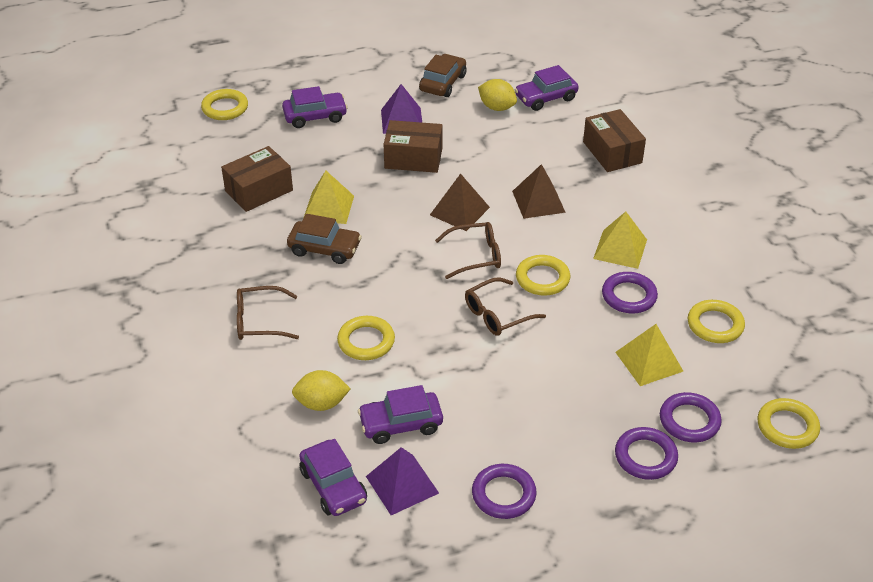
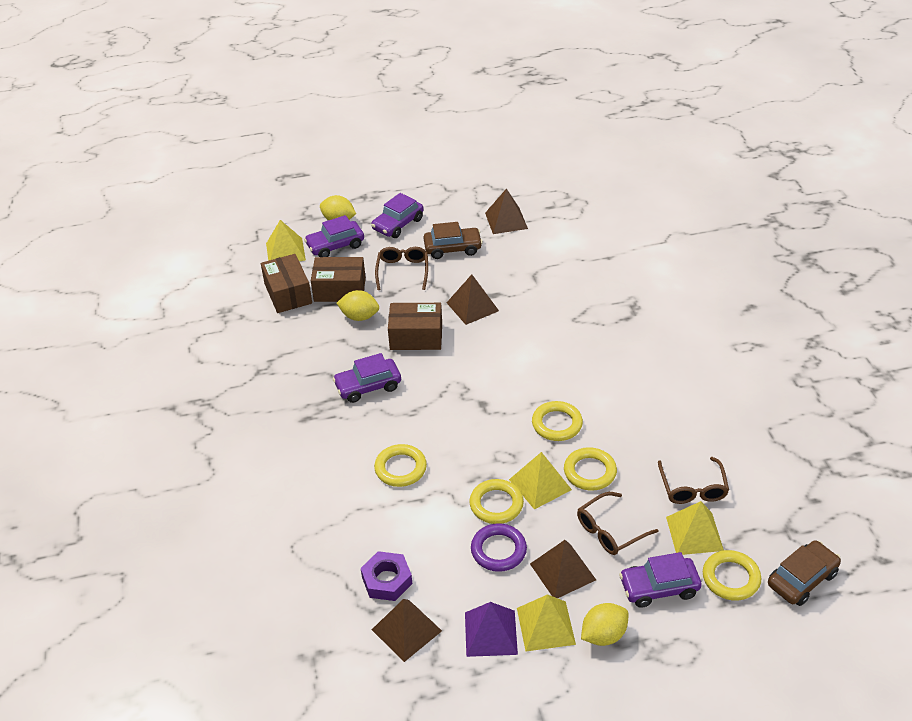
brown pyramid: 2 -> 4
purple nut: 0 -> 1
purple pyramid: 2 -> 1
purple ring: 4 -> 1
yellow lemon: 2 -> 3
yellow pyramid: 3 -> 4

